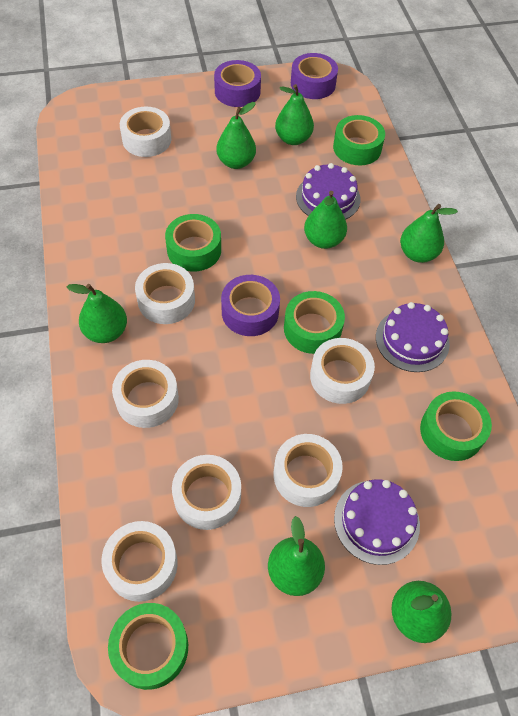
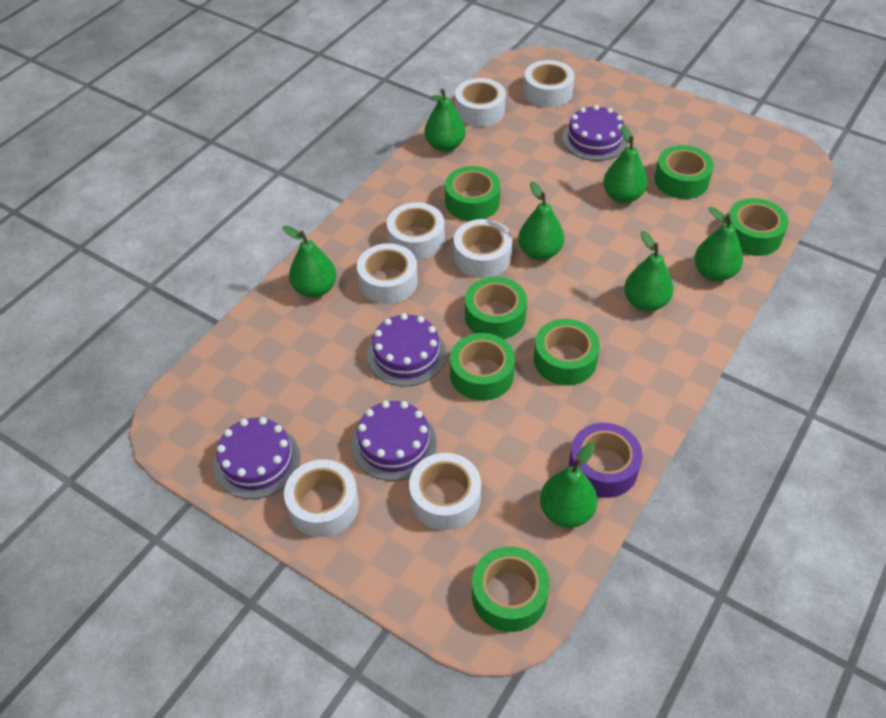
green tape: 5 -> 7
purple cake: 3 -> 4
purple tape: 3 -> 1

